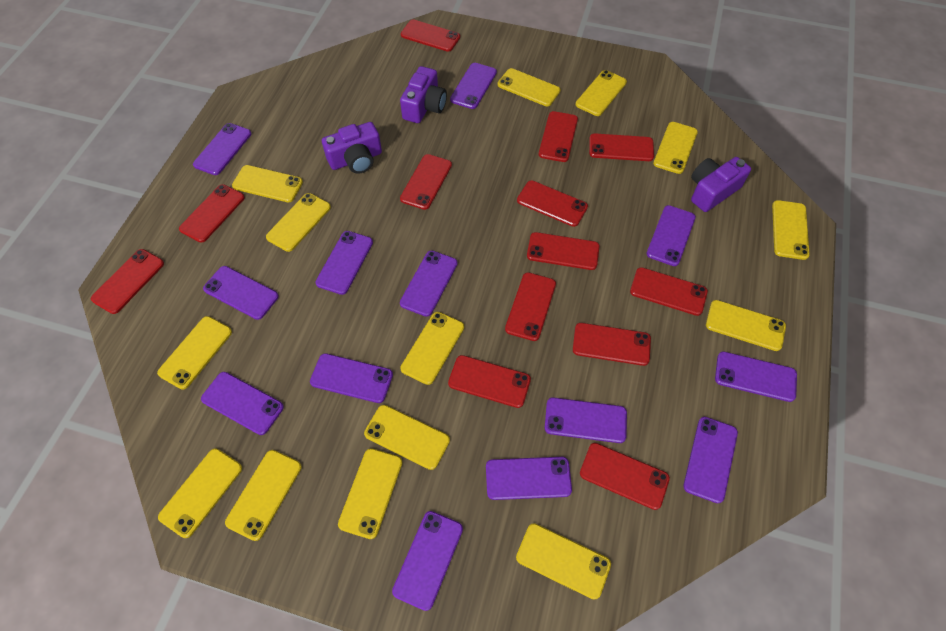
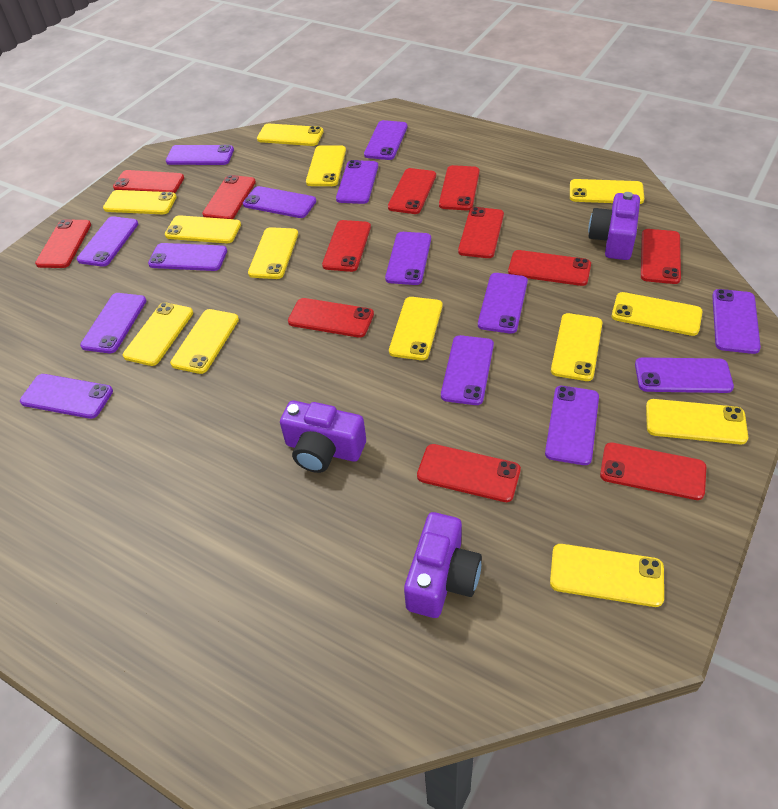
purple phone: 13 -> 14
red phone: 13 -> 12
yellow phone: 14 -> 13

